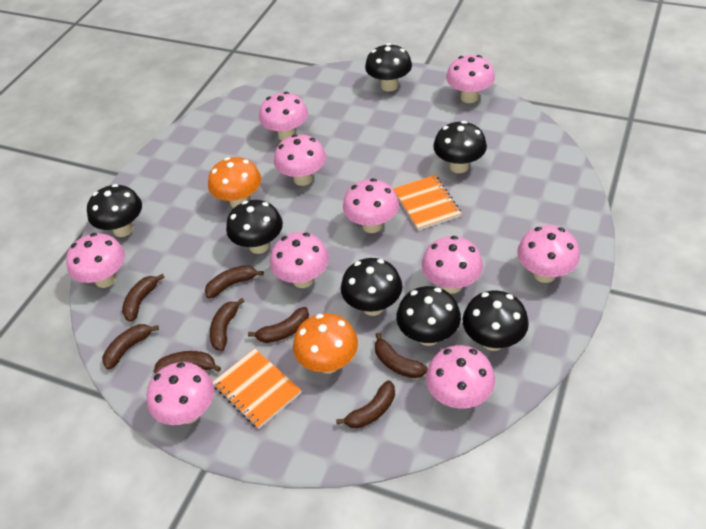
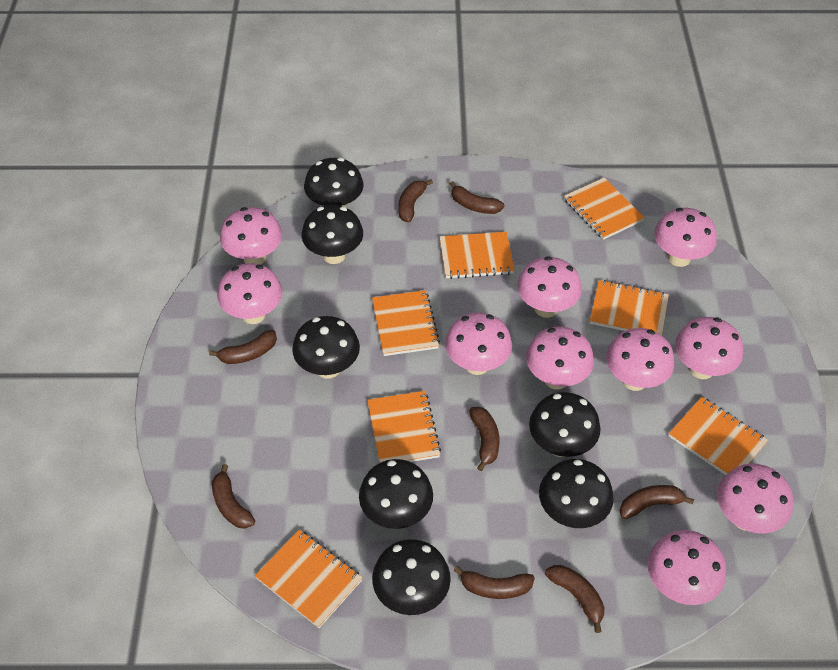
orange mushroom: 2 -> 0
orange notebook: 2 -> 7

